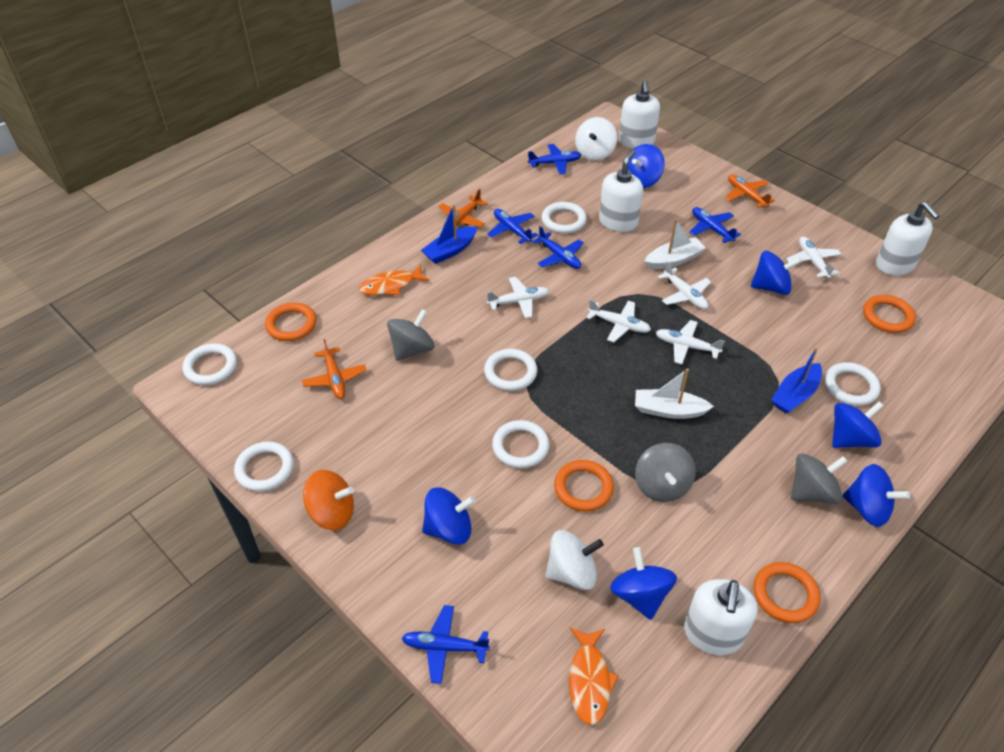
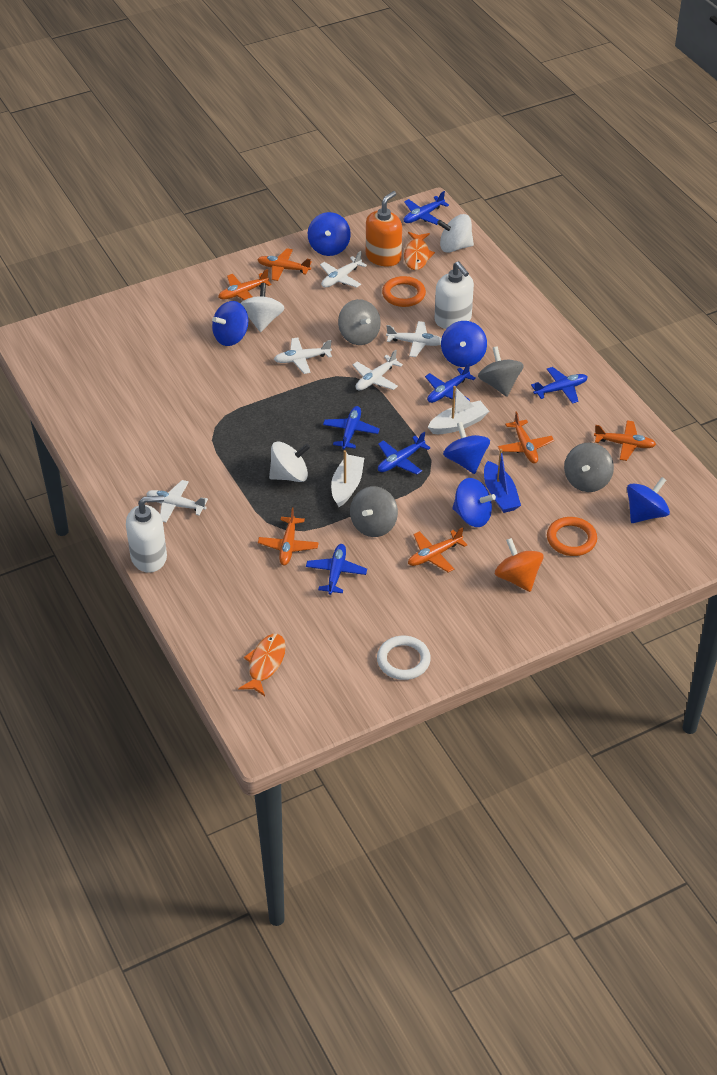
blue boat: 2 -> 1
blue plane: 5 -> 6
grey spinning top: 3 -> 4
orange plane: 3 -> 6
orange ring: 4 -> 2
orange soap dispenser: 0 -> 1
white ring: 6 -> 1
white soap dispenser: 4 -> 2
white spinning top: 2 -> 3

